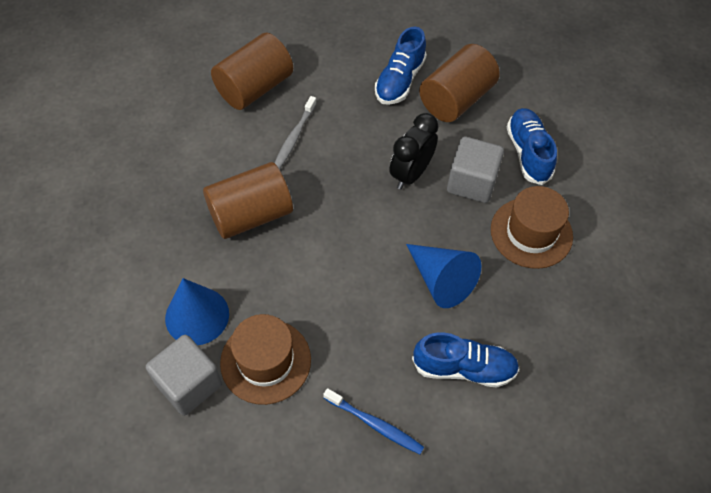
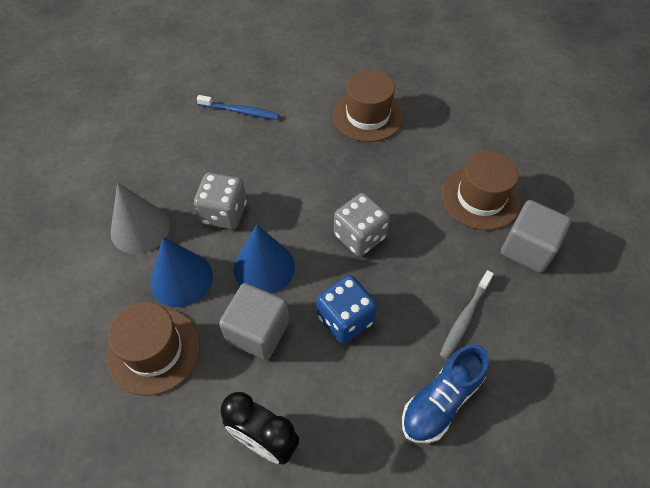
blue dice: 0 -> 1
blue shoe: 3 -> 1
brown cylinder: 3 -> 0
brown hat: 2 -> 3
grey cone: 0 -> 1
grey dice: 0 -> 2

